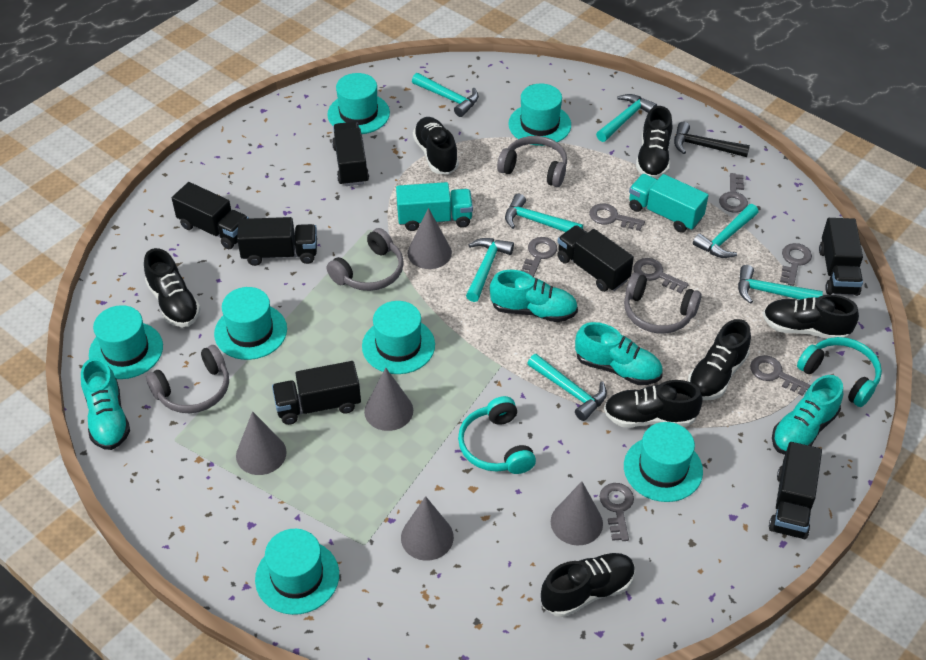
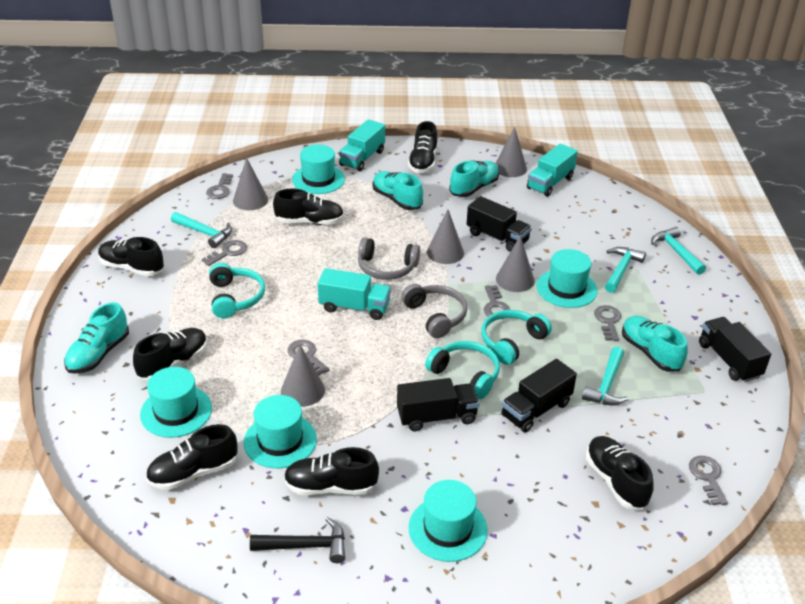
black truck: 7 -> 4
grey headphones: 4 -> 2
grey key: 7 -> 6
turquoise hammer: 7 -> 4
turquoise hat: 7 -> 5
turquoise headphones: 2 -> 3
turquoise truck: 2 -> 3

